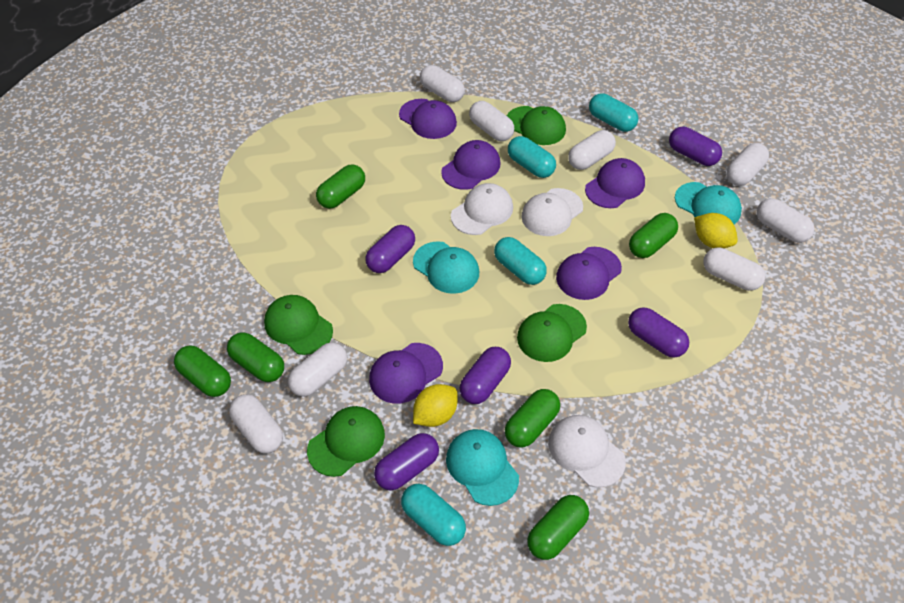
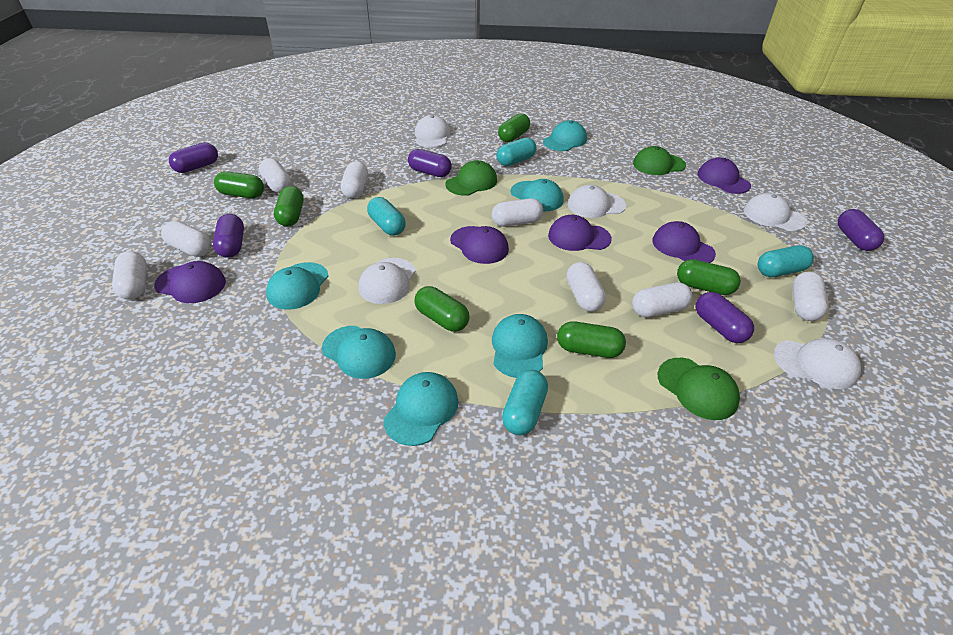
green cap: 4 -> 3
turquoise cap: 3 -> 6
white cap: 3 -> 5
yellow lemon: 2 -> 0

